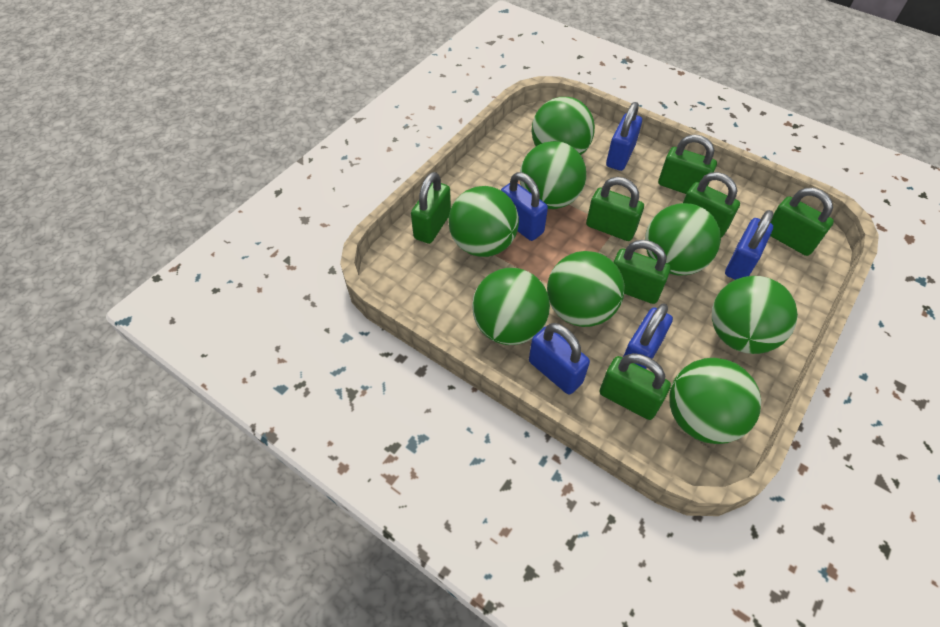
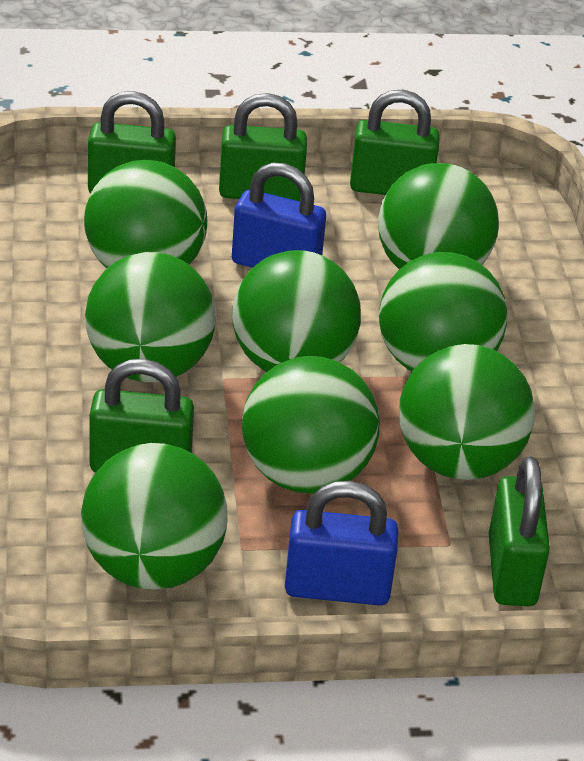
blue padlock: 5 -> 2
green padlock: 7 -> 5

